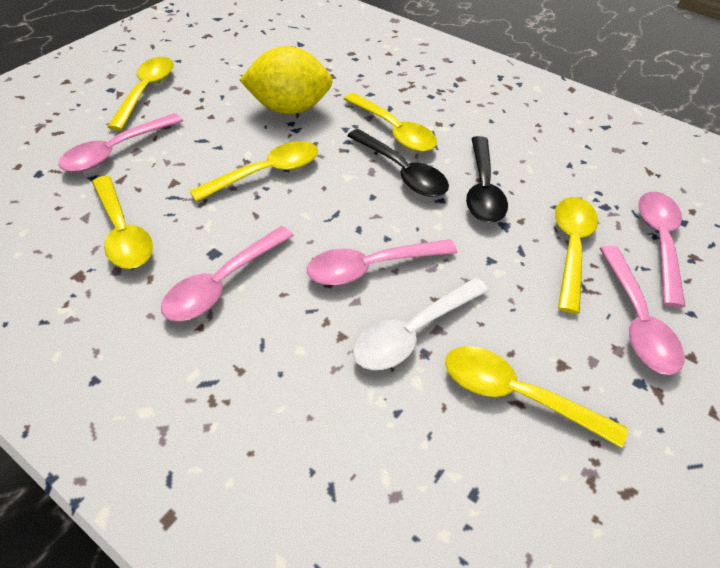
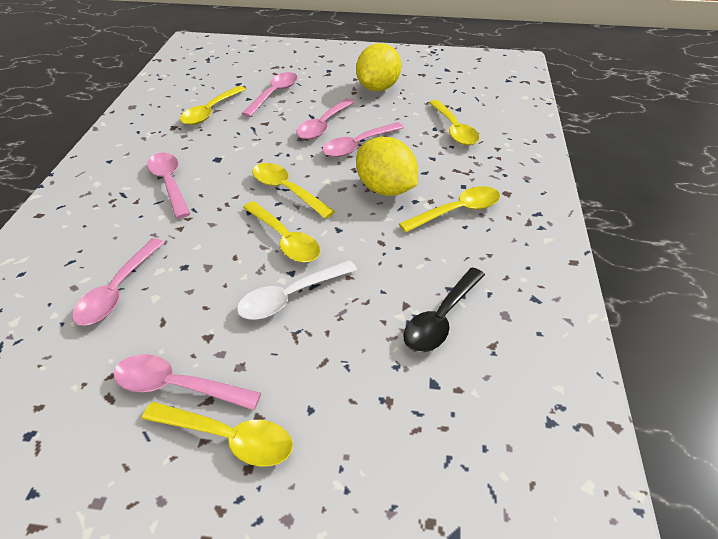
black spoon: 2 -> 1
pink spoon: 5 -> 6
yellow lemon: 1 -> 2

